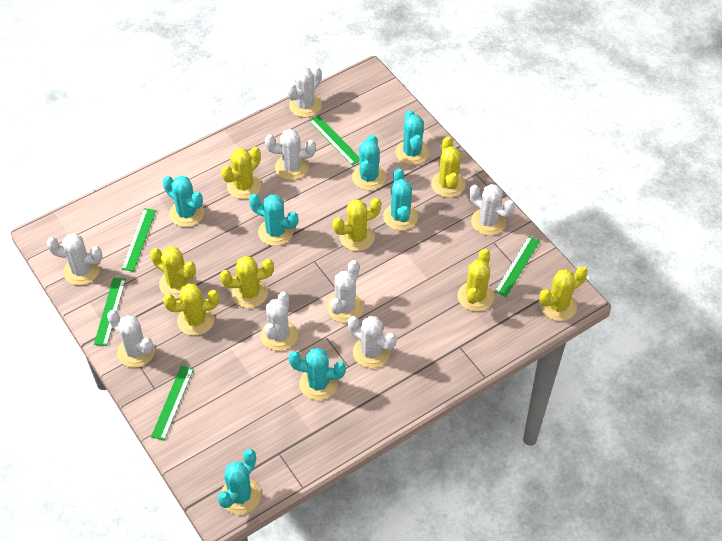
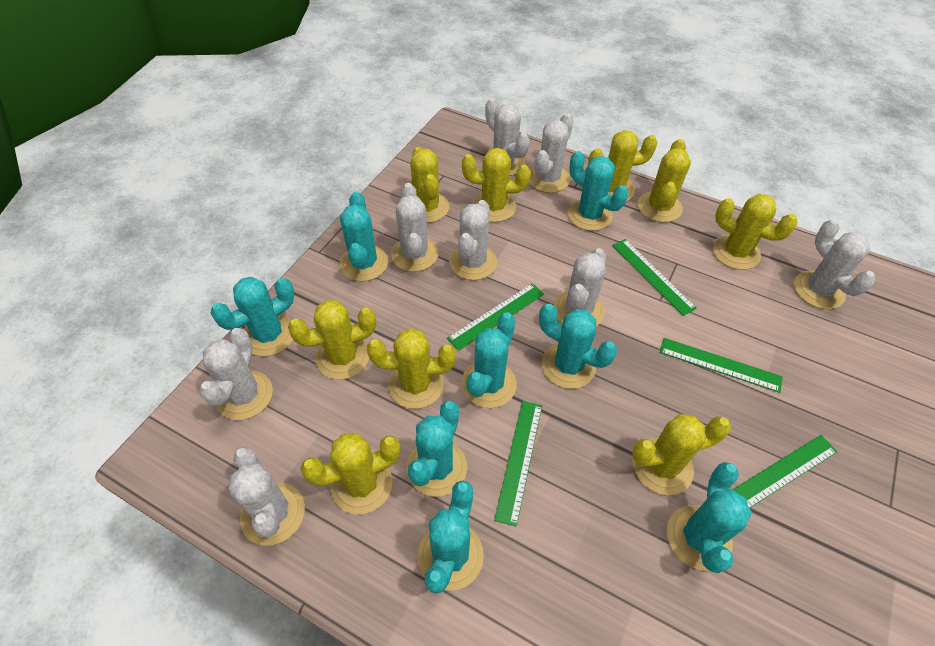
turquoise cactus: 7 -> 8
yellow cactus: 8 -> 9

